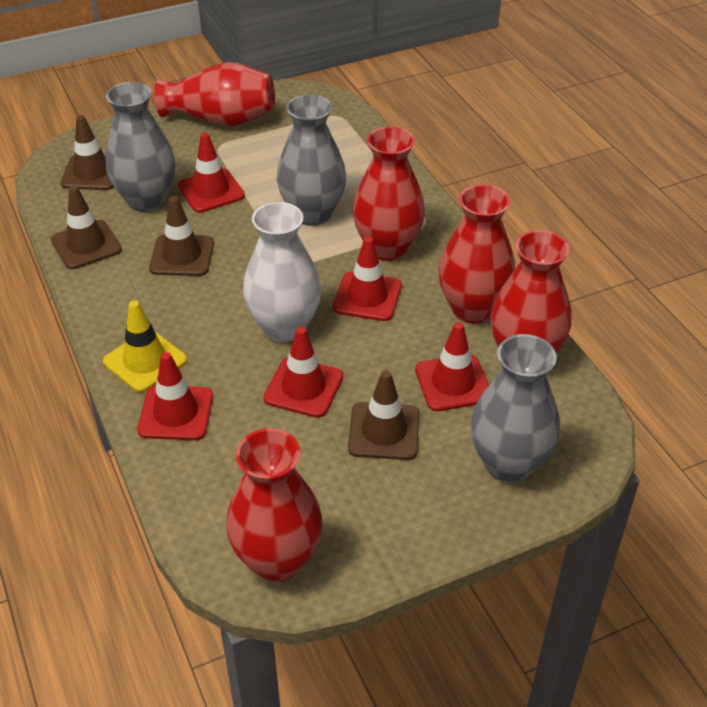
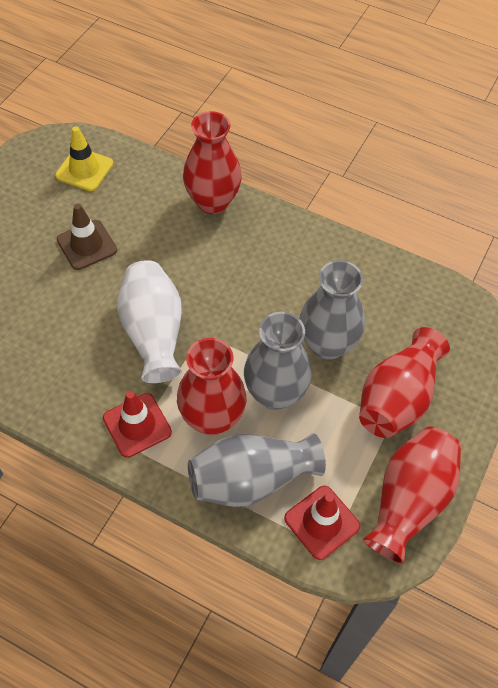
brown traffic cone: 4 -> 1
red traffic cone: 5 -> 2
red vase: 5 -> 4

